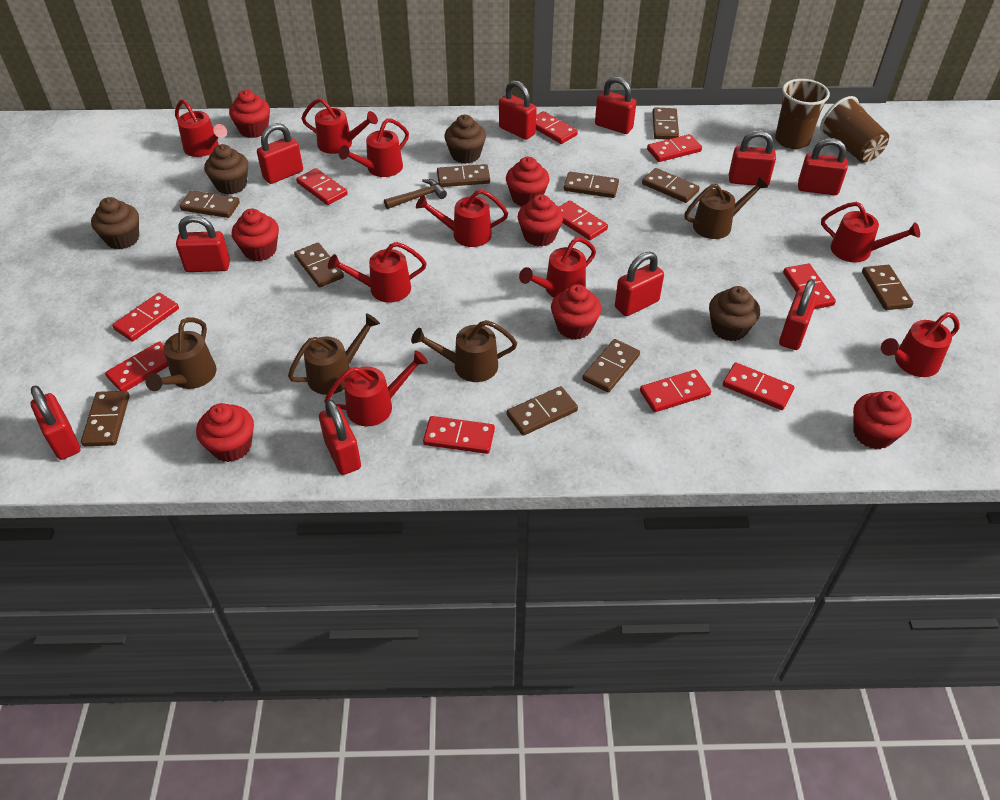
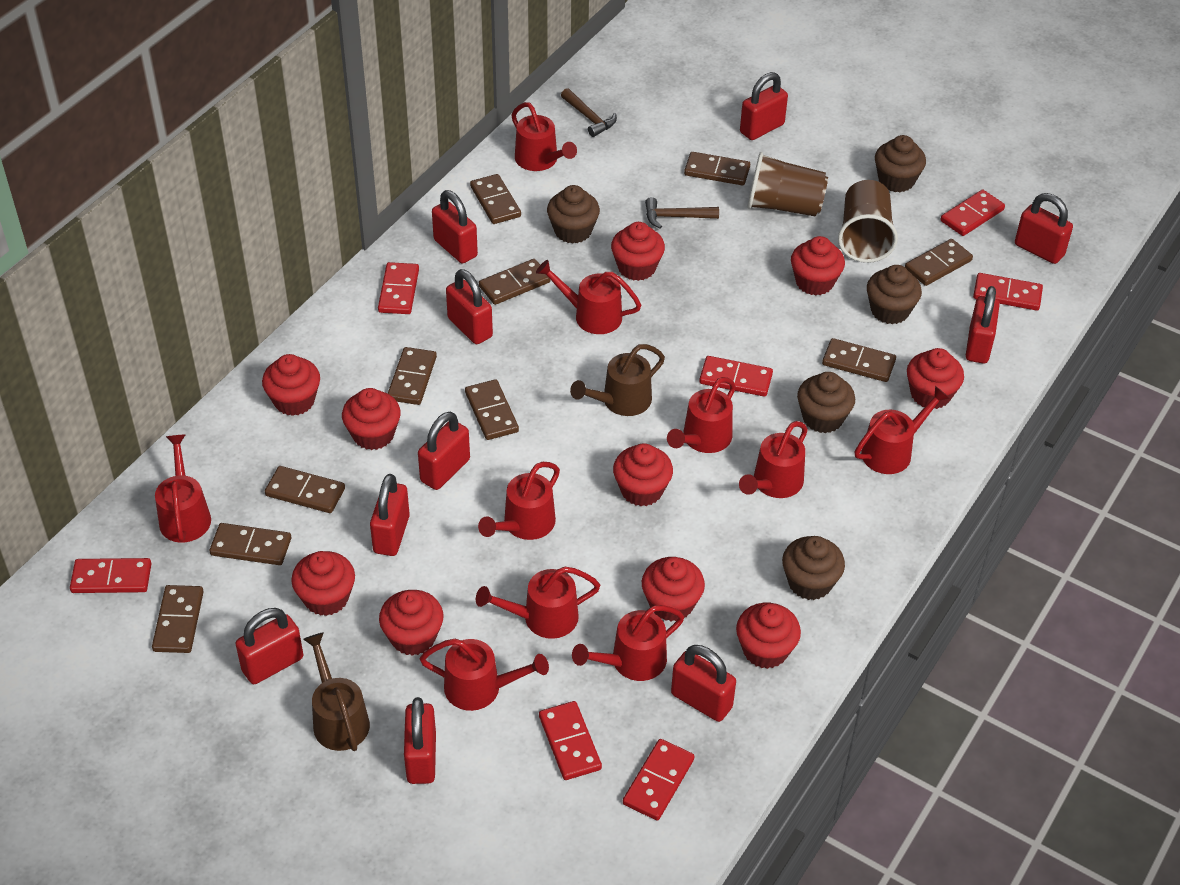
brown cupcake: 4 -> 5
brown hammer: 1 -> 2
brown watering can: 4 -> 2
red cupcake: 7 -> 10
red domino: 10 -> 7
red watering can: 9 -> 10

